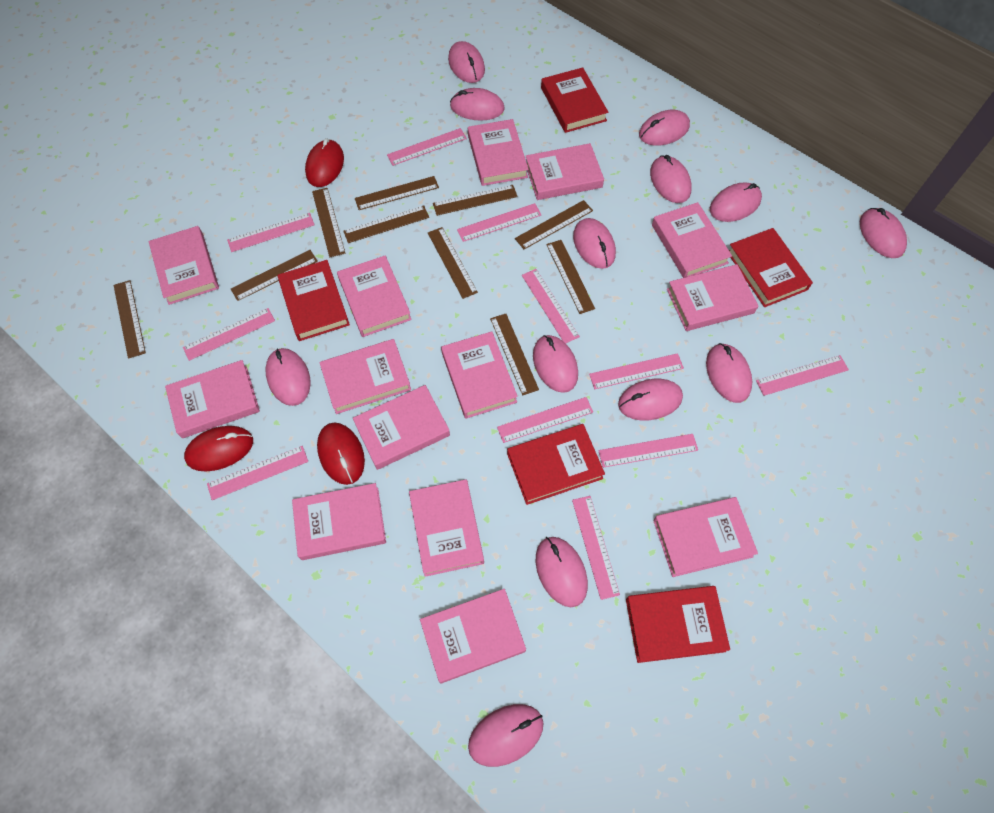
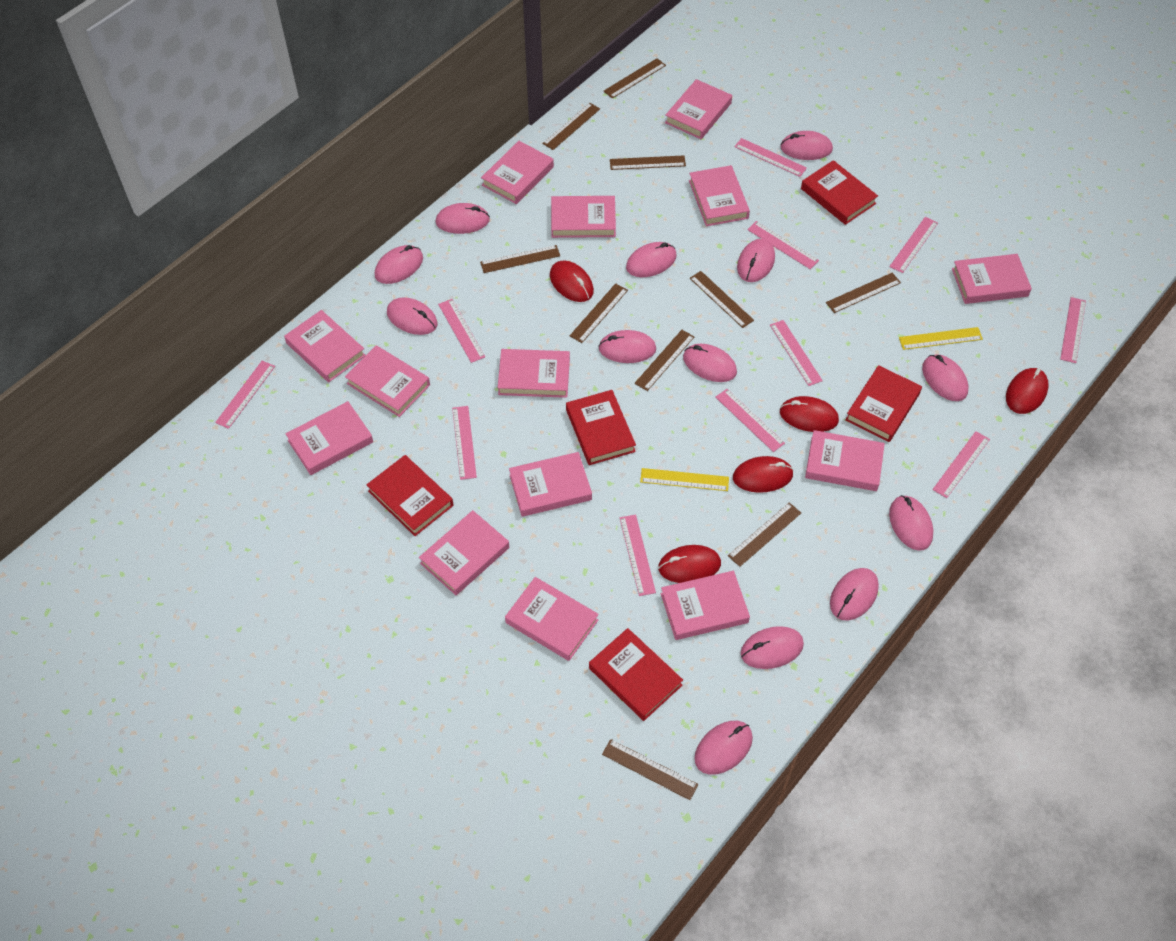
red mouse: 3 -> 5
yellow ruler: 0 -> 2

